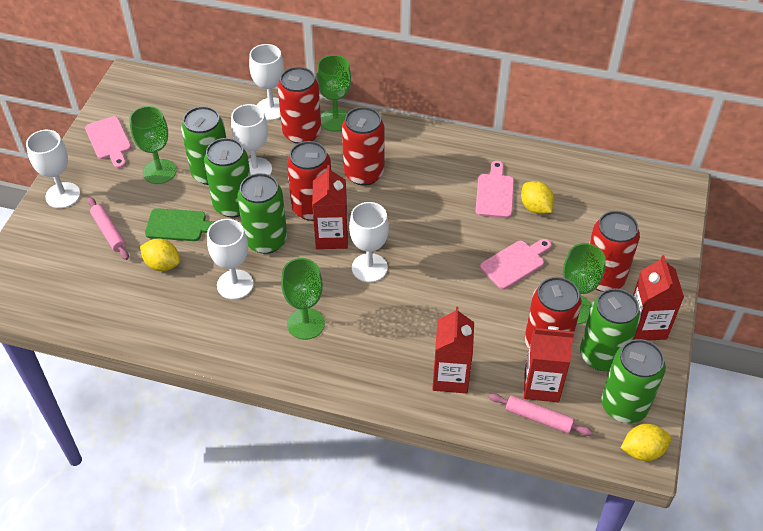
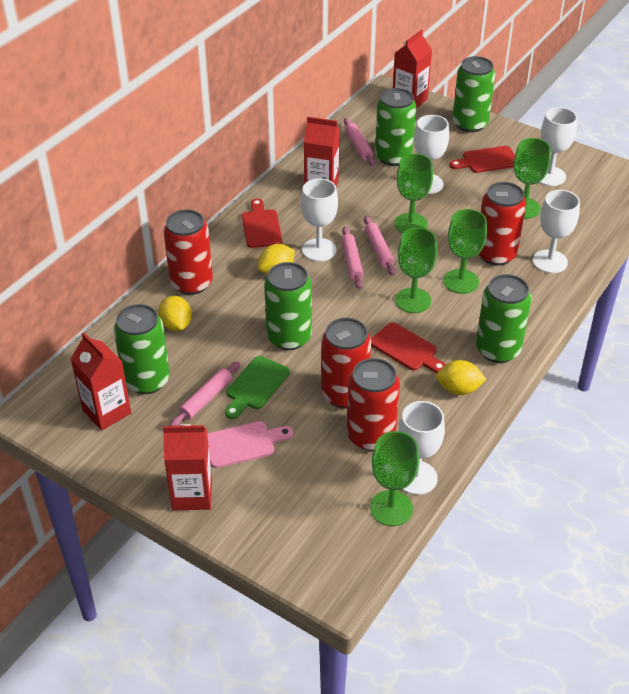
green goblet: 4 -> 5
pink cutting board: 3 -> 1
pink rolling pin: 2 -> 4
red can: 5 -> 4
red cutting board: 0 -> 3

